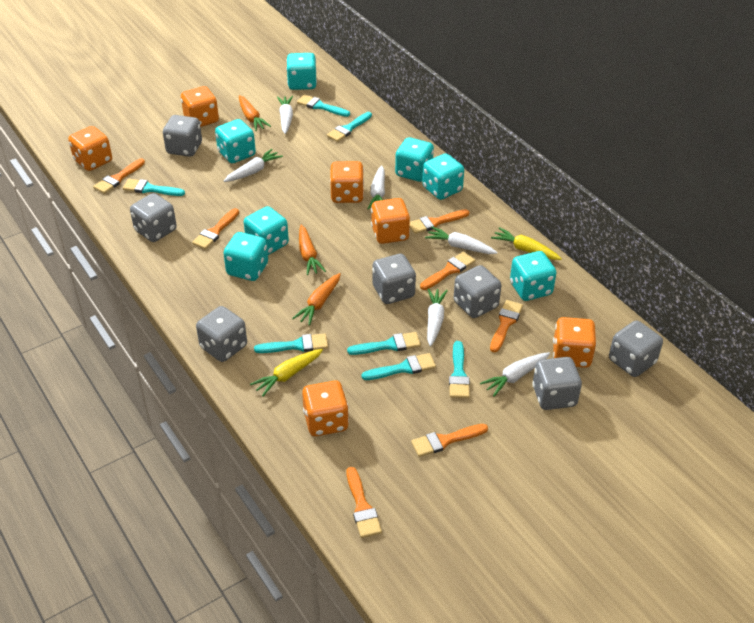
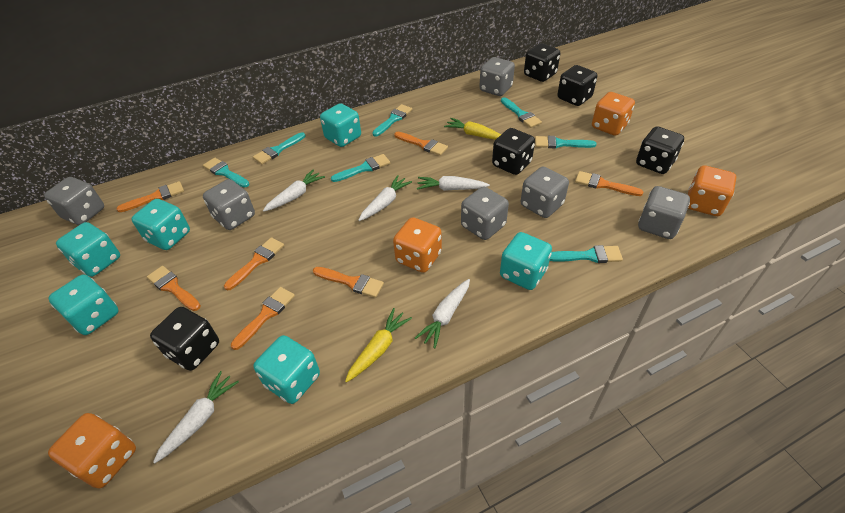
black dice: 0 -> 5
grey dice: 7 -> 6
orange carrot: 3 -> 0
orange dice: 6 -> 4
turquoise dice: 7 -> 6
white carrot: 6 -> 5

